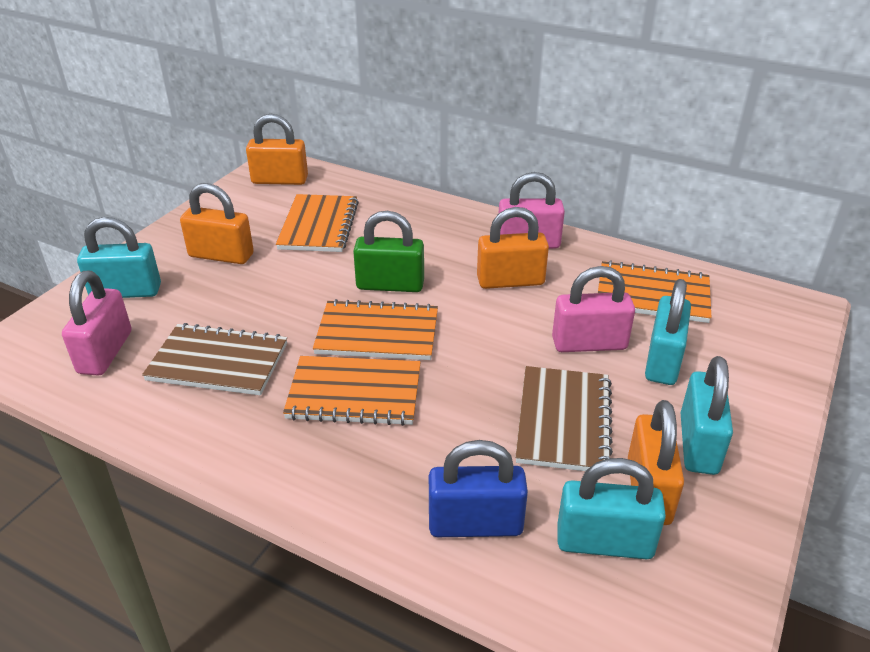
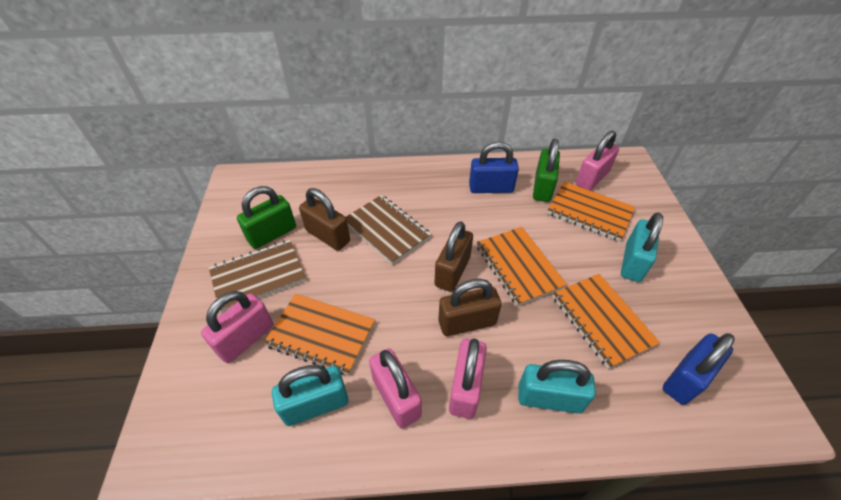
blue padlock: 1 -> 2
brown padlock: 0 -> 3
green padlock: 1 -> 2
orange padlock: 4 -> 0
pink padlock: 3 -> 4
turquoise padlock: 4 -> 3

